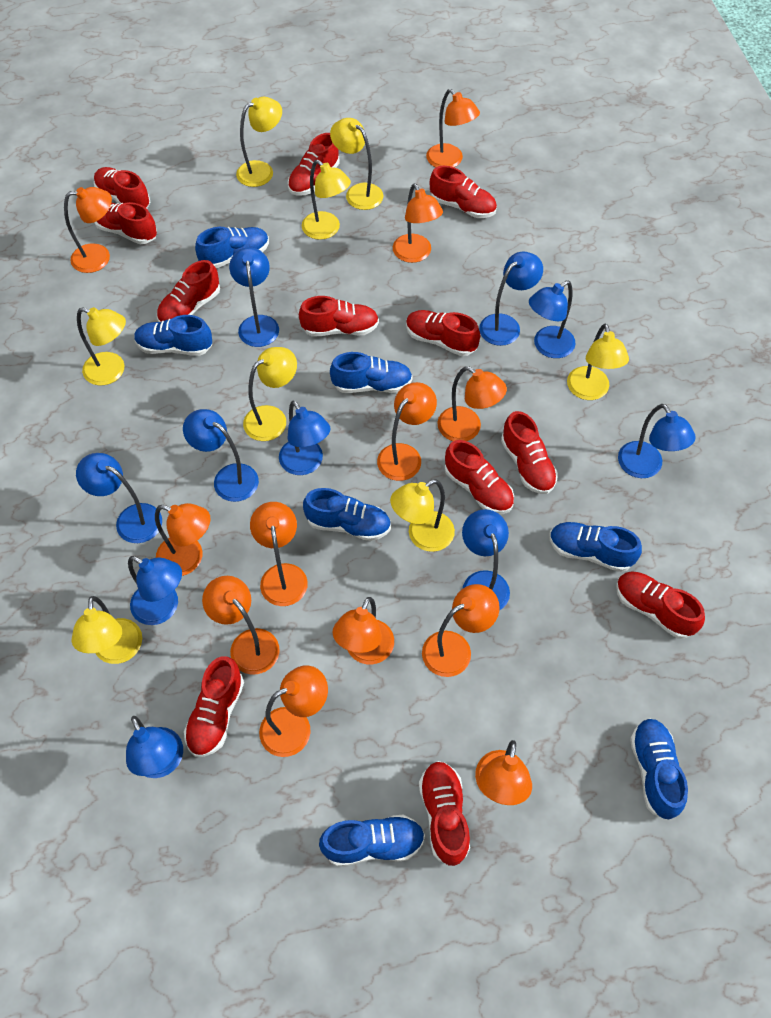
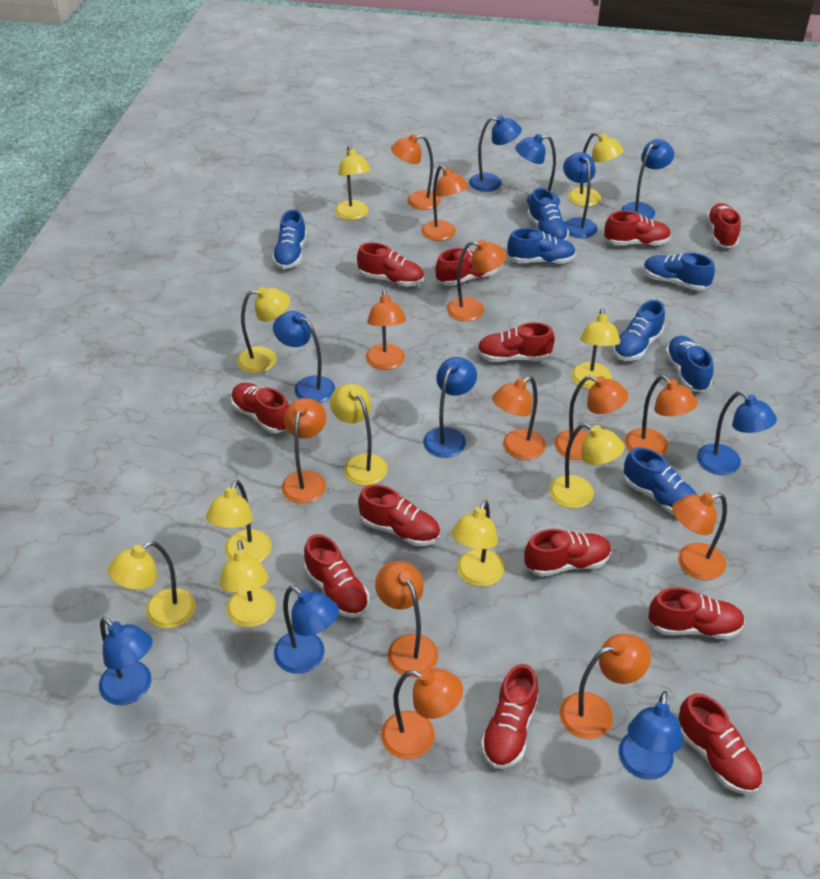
yellow lamp: 8 -> 10

